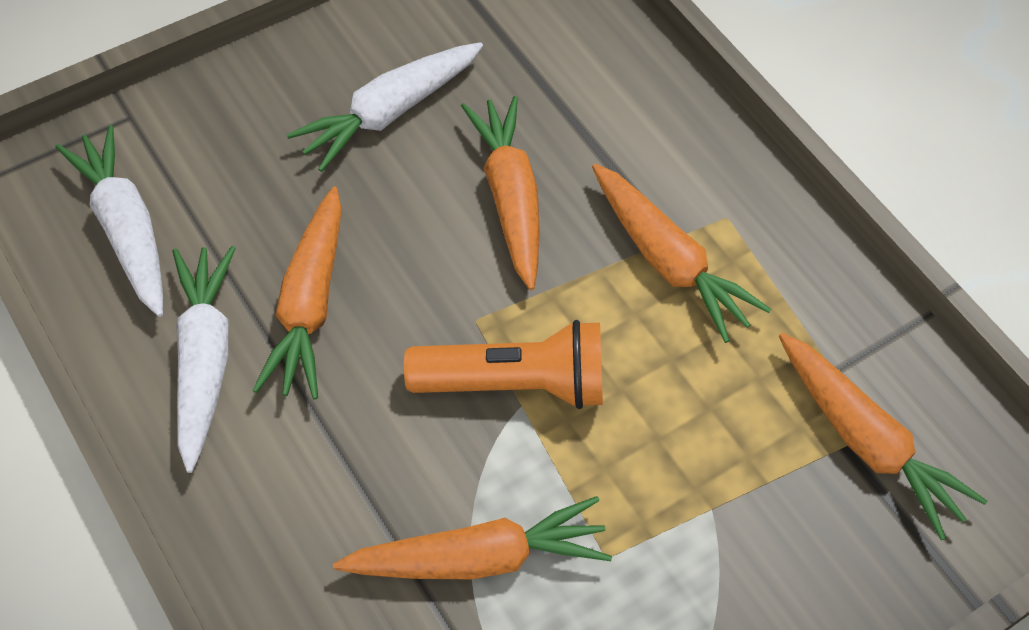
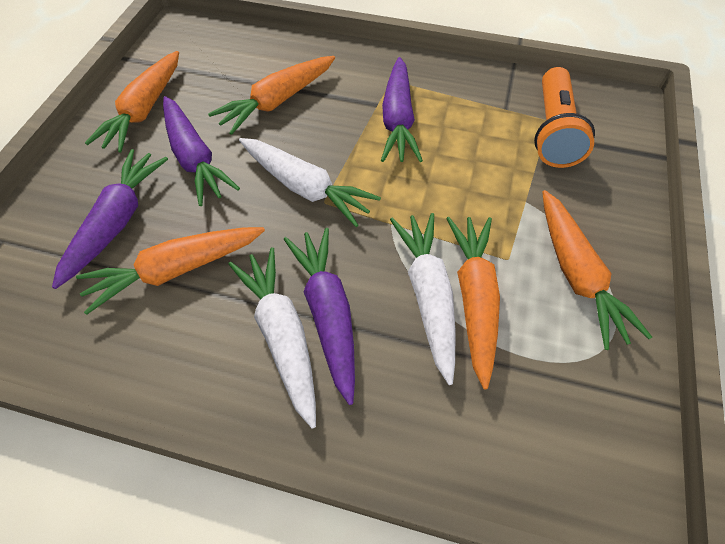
purple carrot: 0 -> 4

